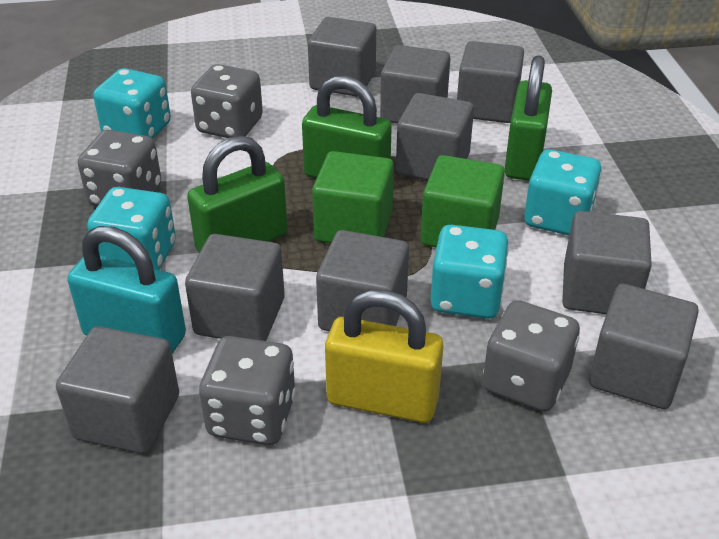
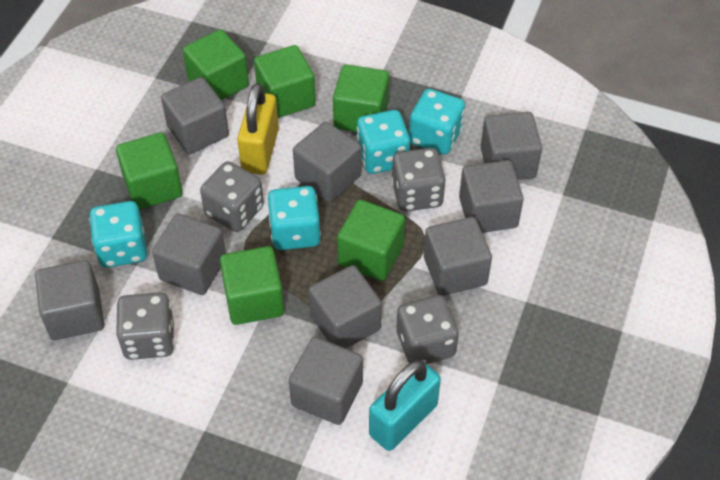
green cube: 2 -> 6
green padlock: 3 -> 0

